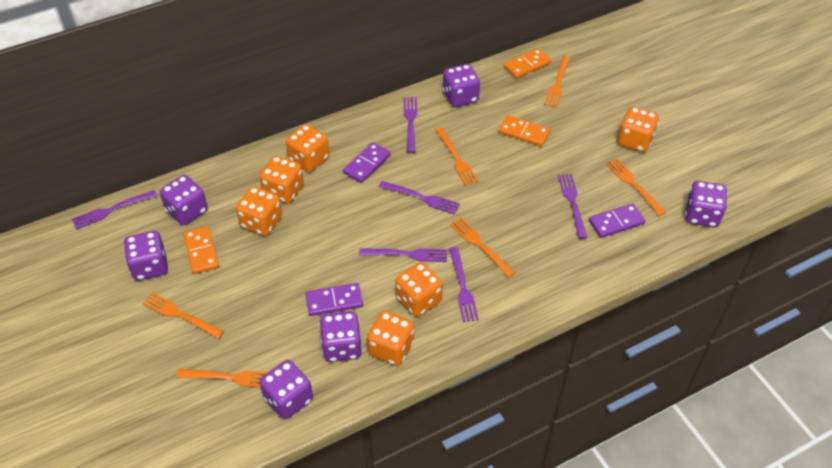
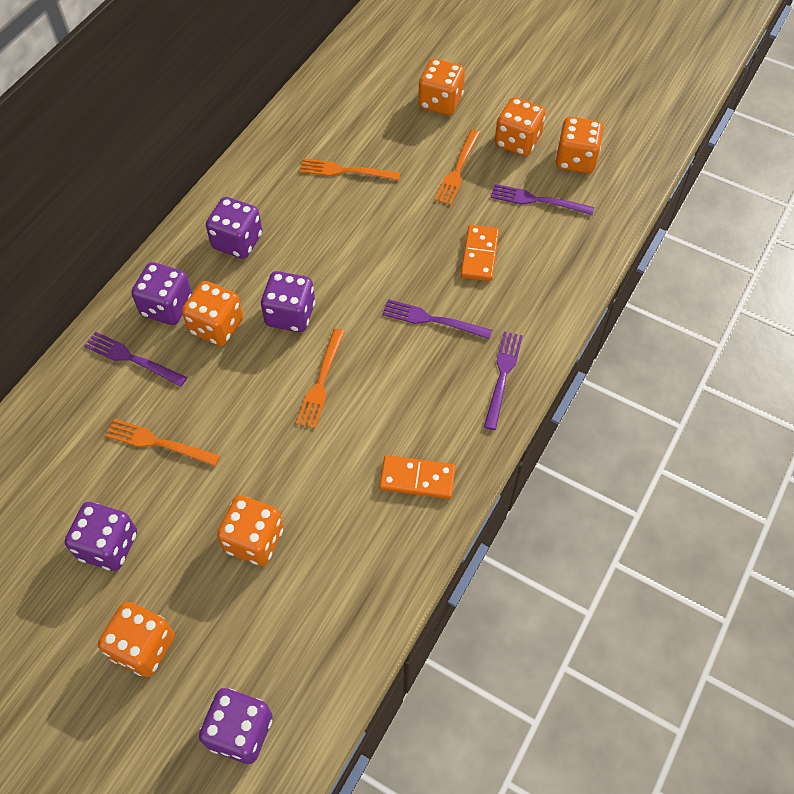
orange domino: 3 -> 2
orange fork: 6 -> 4
purple dice: 6 -> 5
purple domino: 3 -> 0
purple fork: 6 -> 4

